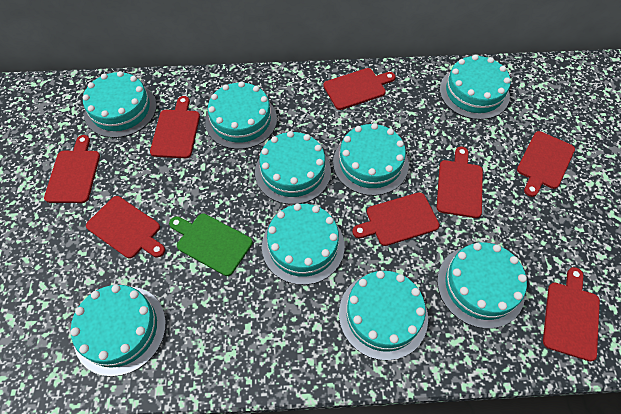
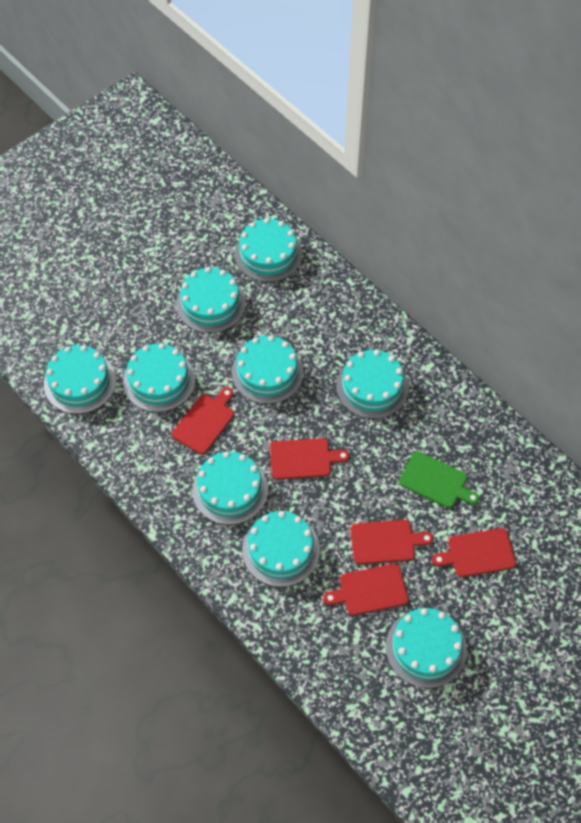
red cutting board: 8 -> 5

